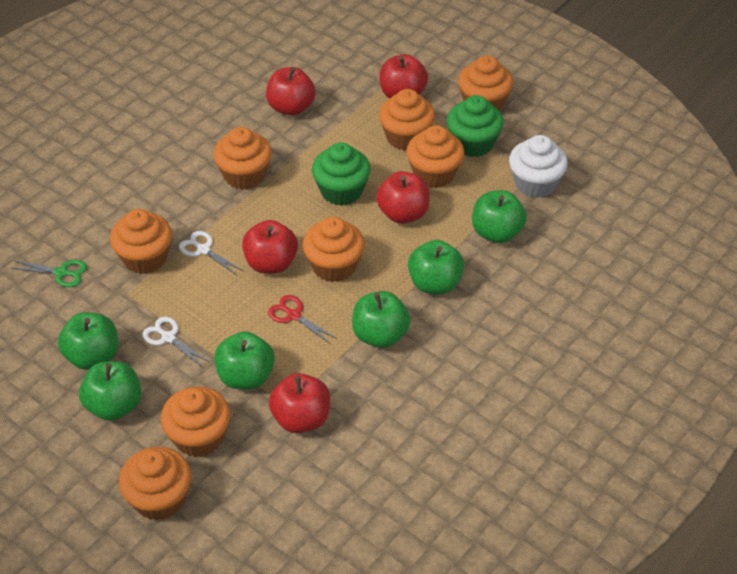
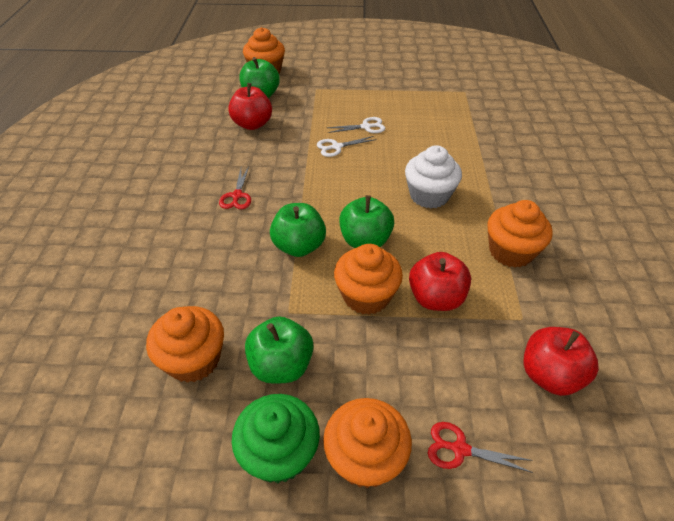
green apple: 6 -> 4
green cupcake: 2 -> 1
green scissors: 1 -> 0
orange cupcake: 8 -> 5
red apple: 5 -> 3
red scissors: 1 -> 2

